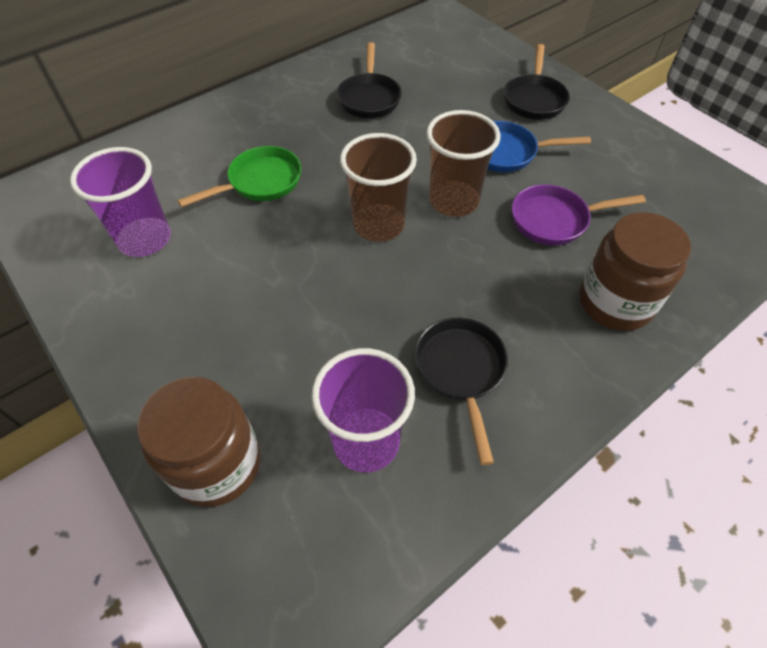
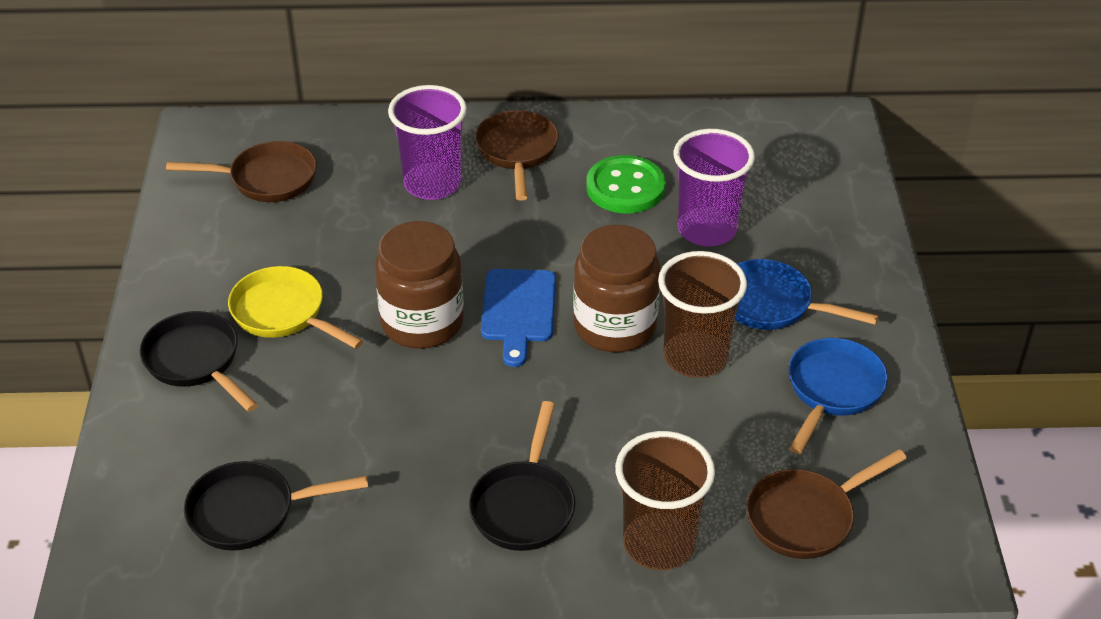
blue cutting board: 0 -> 1
blue pan: 1 -> 2
brown pan: 0 -> 3
green button: 0 -> 1
green pan: 1 -> 0
purple pan: 1 -> 0
yellow pan: 0 -> 1

